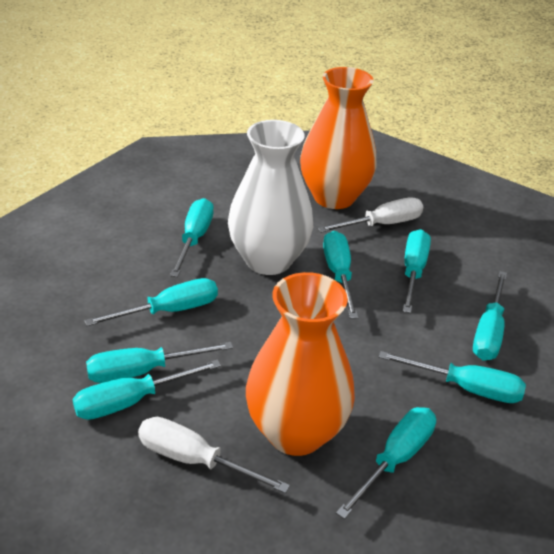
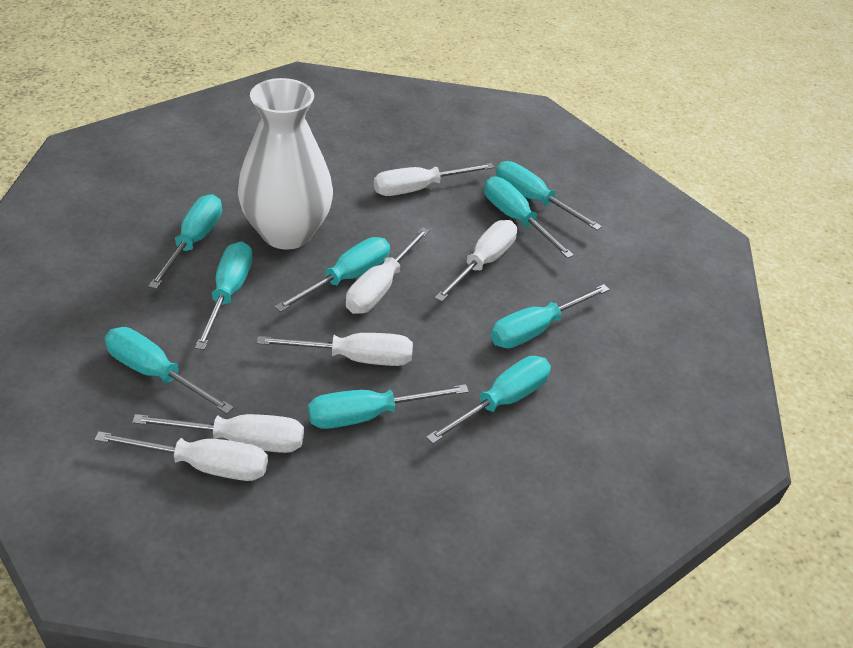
orange vase: 2 -> 0
white screwdriver: 2 -> 6

